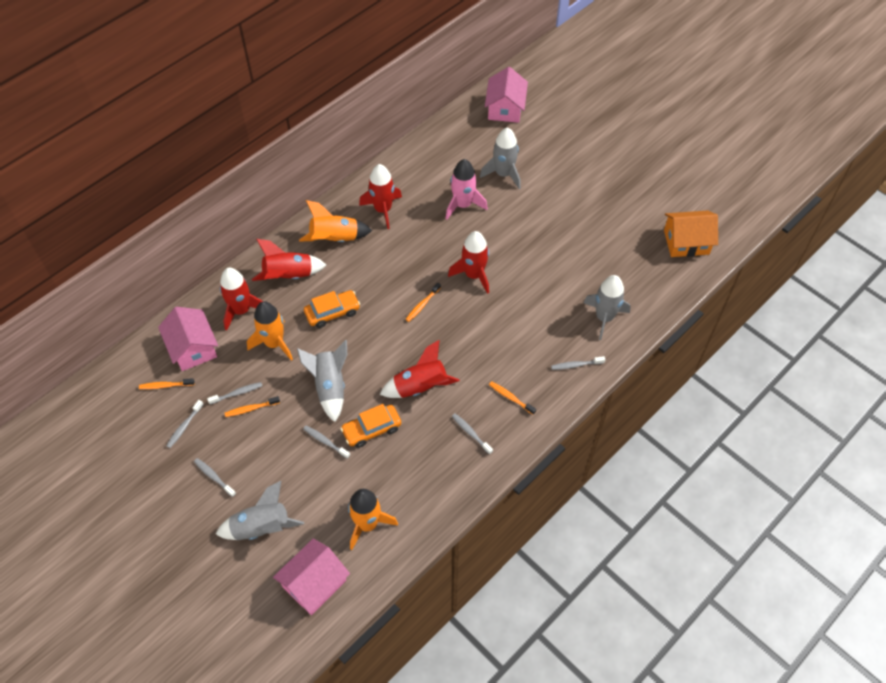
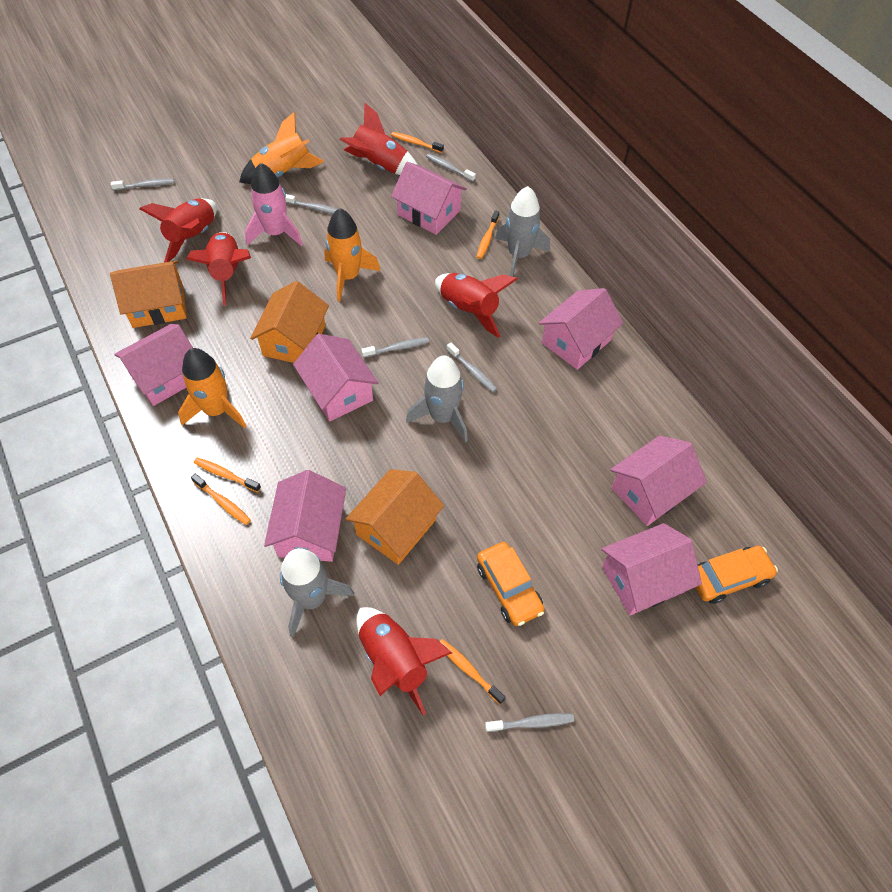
grey rocket: 4 -> 3
orange house: 1 -> 3
orange toothbrush: 4 -> 5
pink house: 3 -> 7

